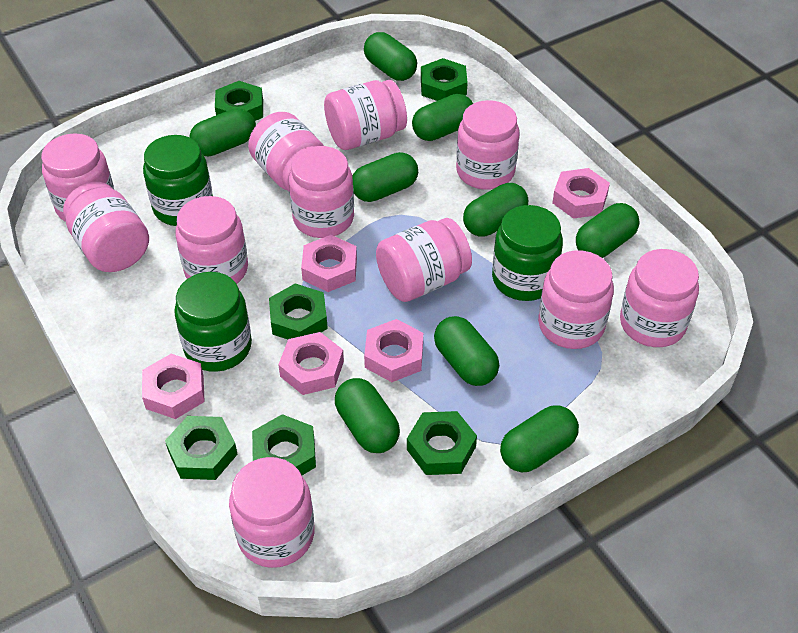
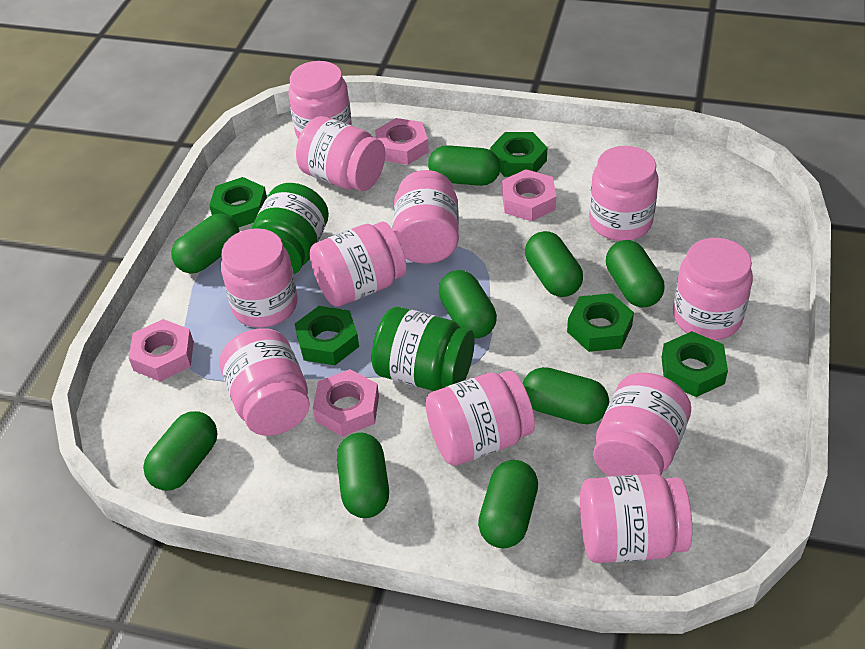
green jar: 3 -> 2
green nut: 6 -> 5
pink nut: 5 -> 4

